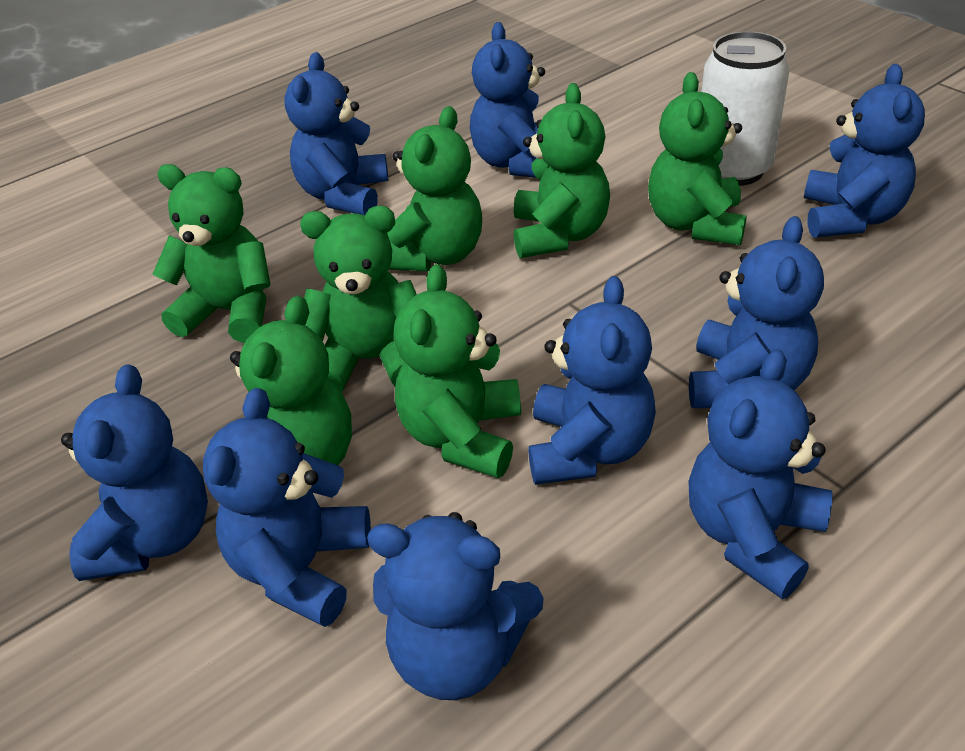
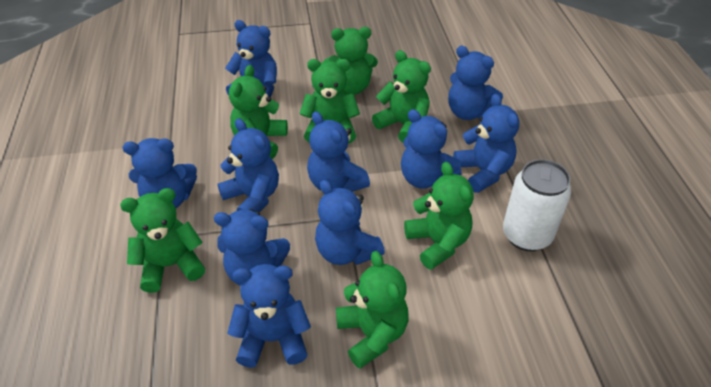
blue teddy bear: 9 -> 10

